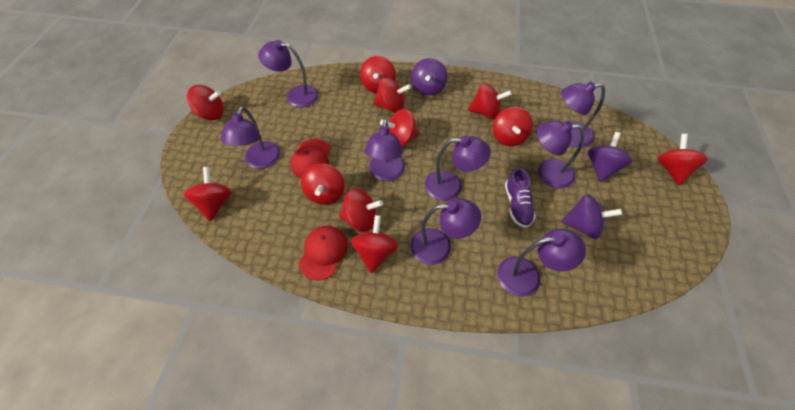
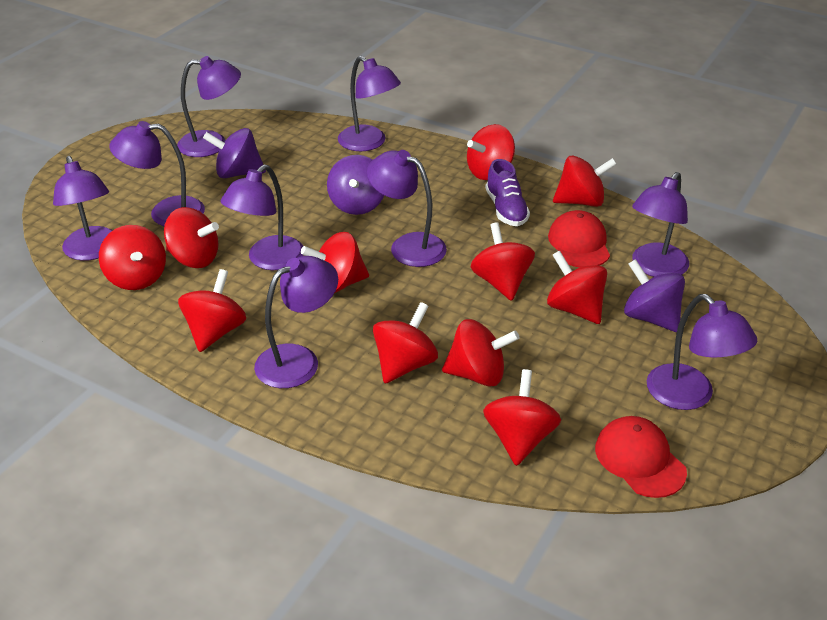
purple lamp: 8 -> 9

